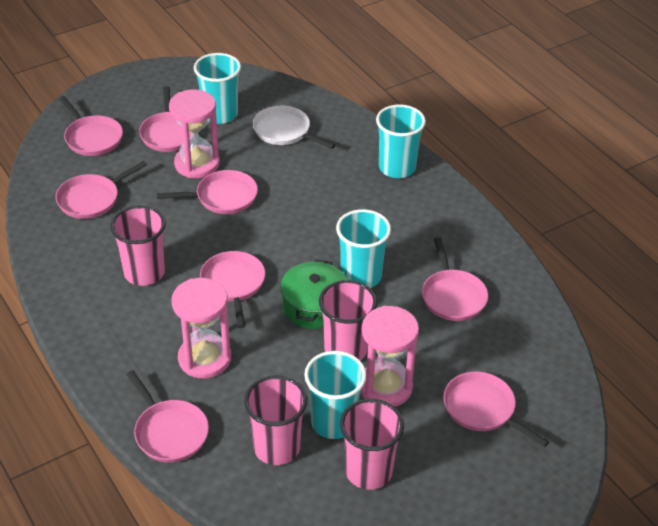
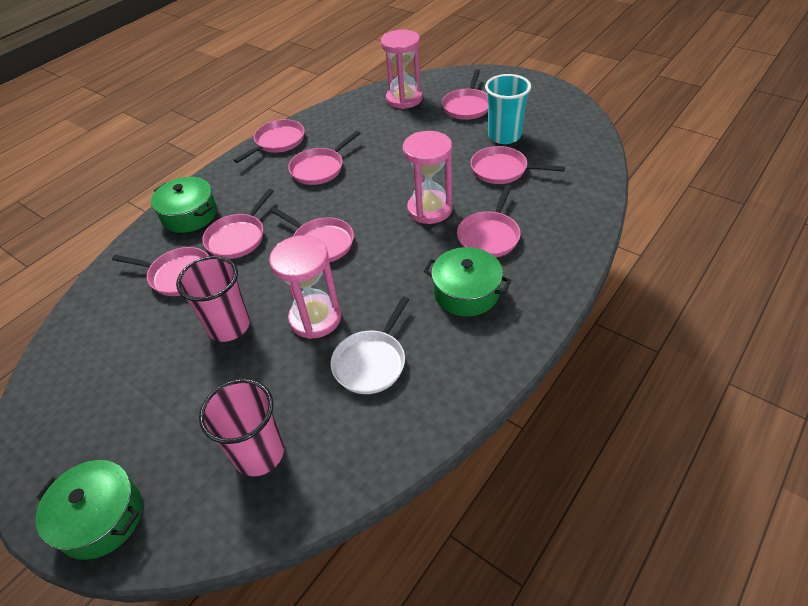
green pot: 1 -> 3
pink cup: 4 -> 2
turquoise cup: 4 -> 1

